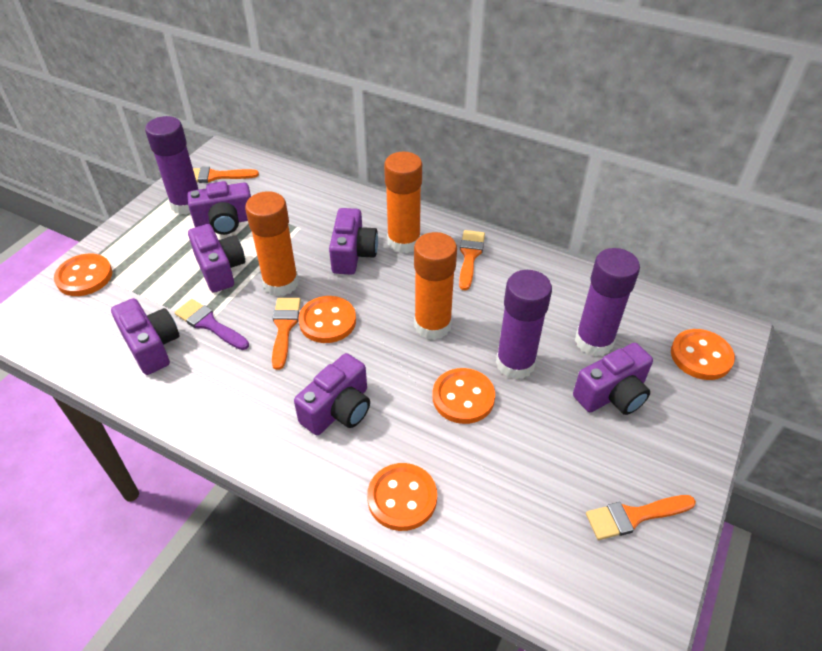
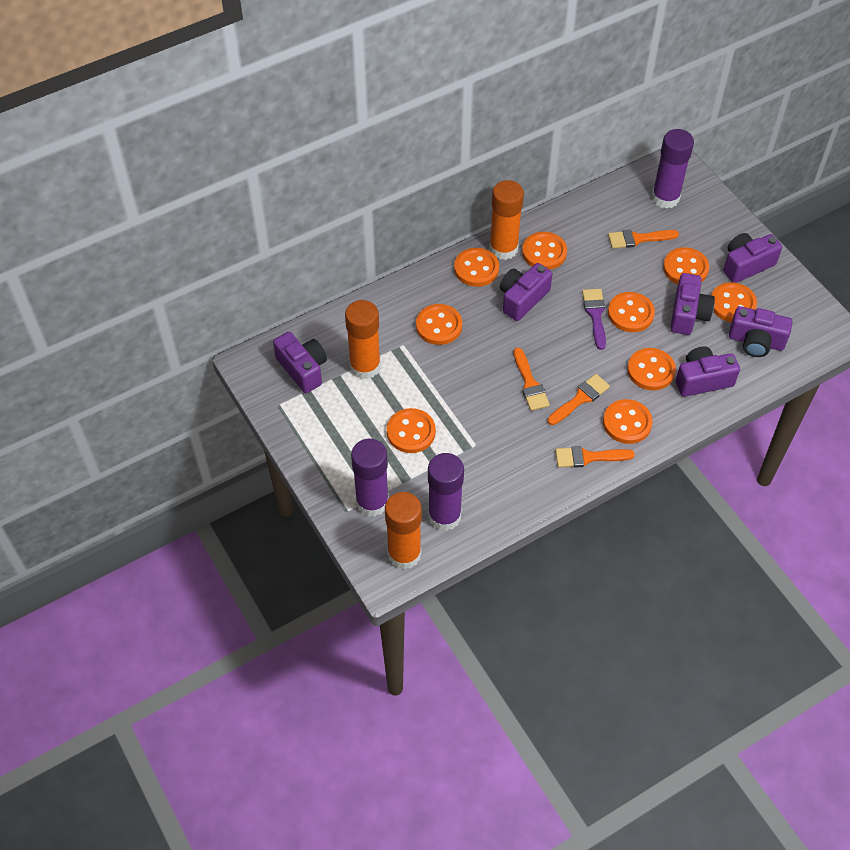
orange button: 5 -> 9

